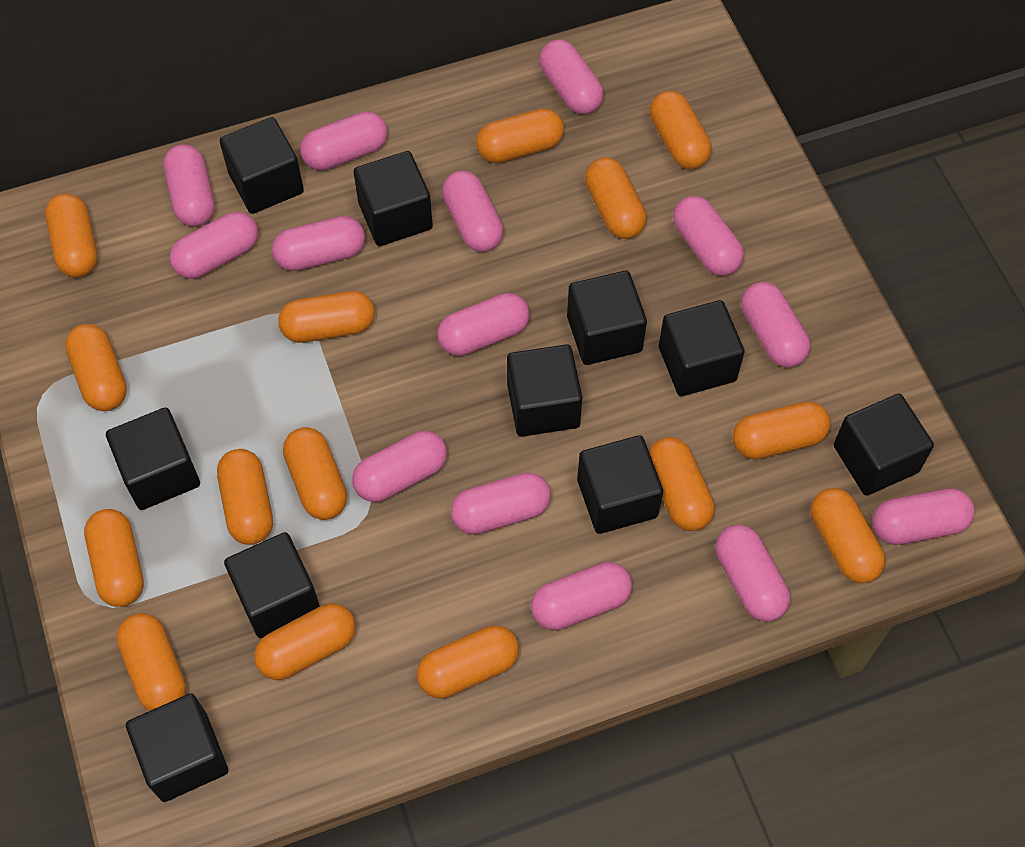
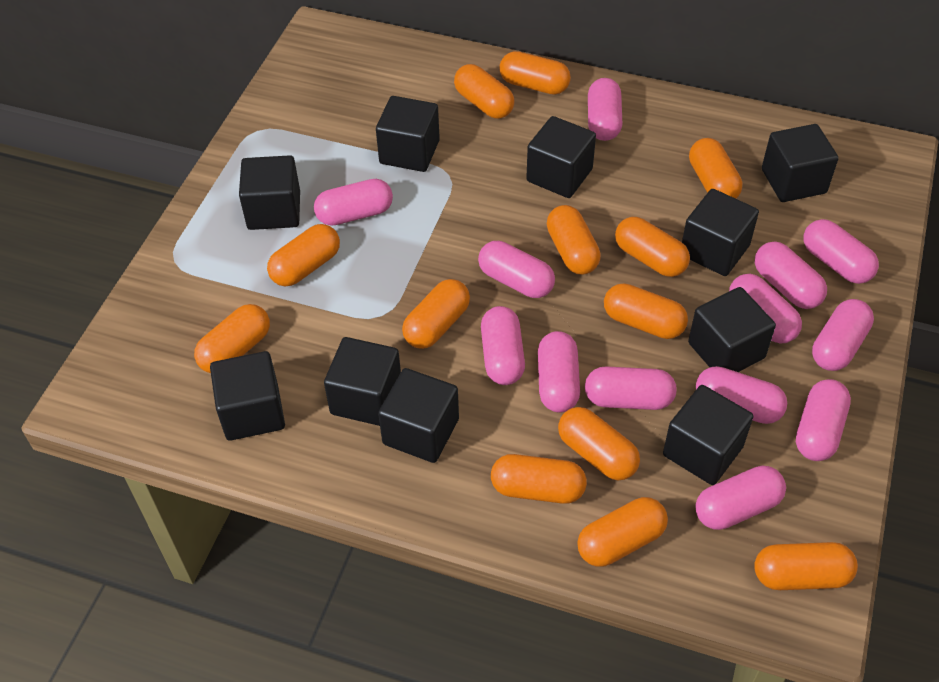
orange capsule: 15 -> 13
pink capsule: 14 -> 13

